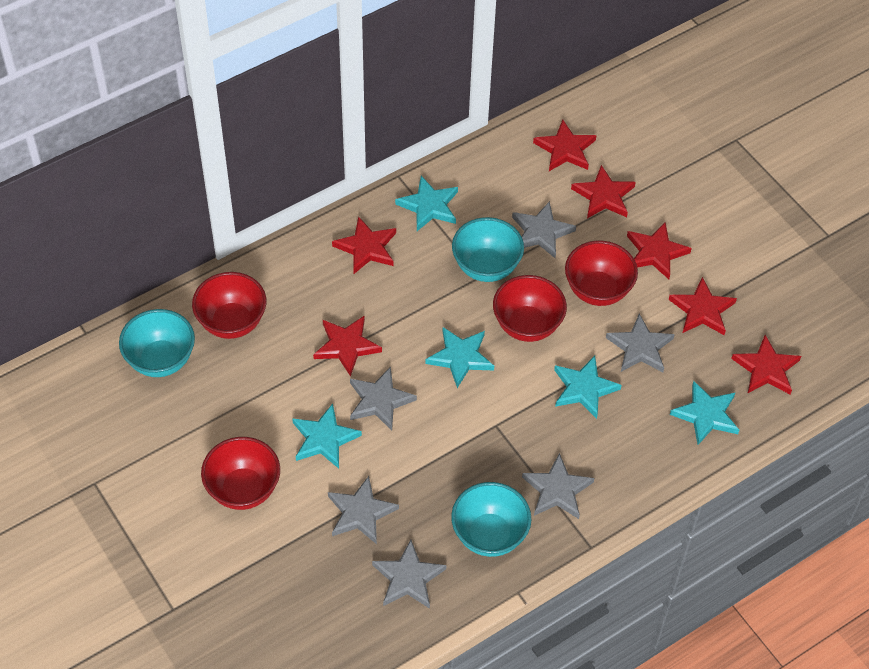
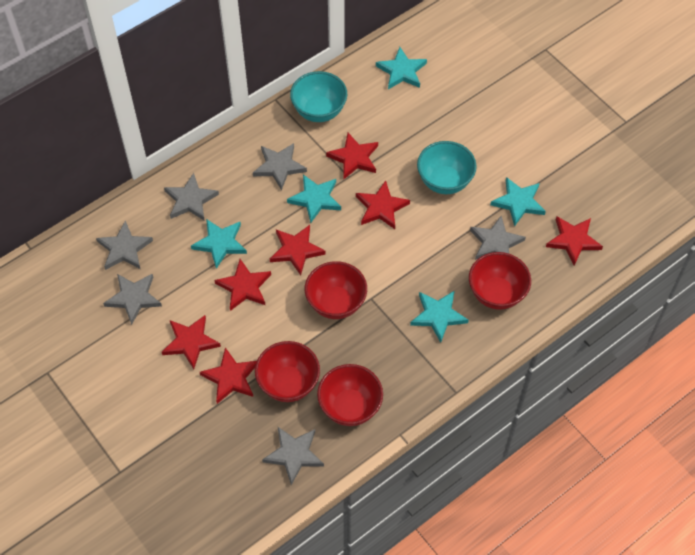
turquoise bowl: 3 -> 2

